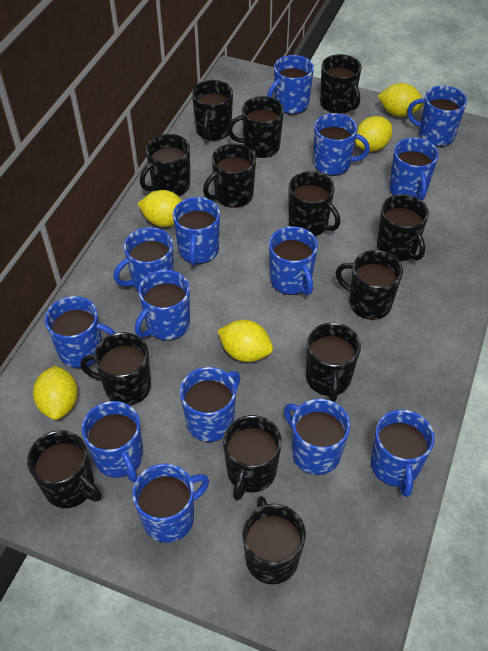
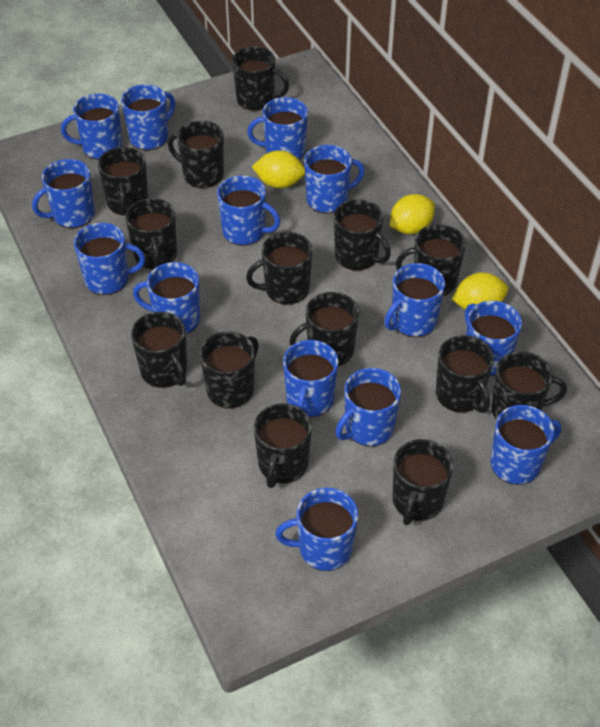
black mug: 13 -> 14
yellow lemon: 5 -> 3

